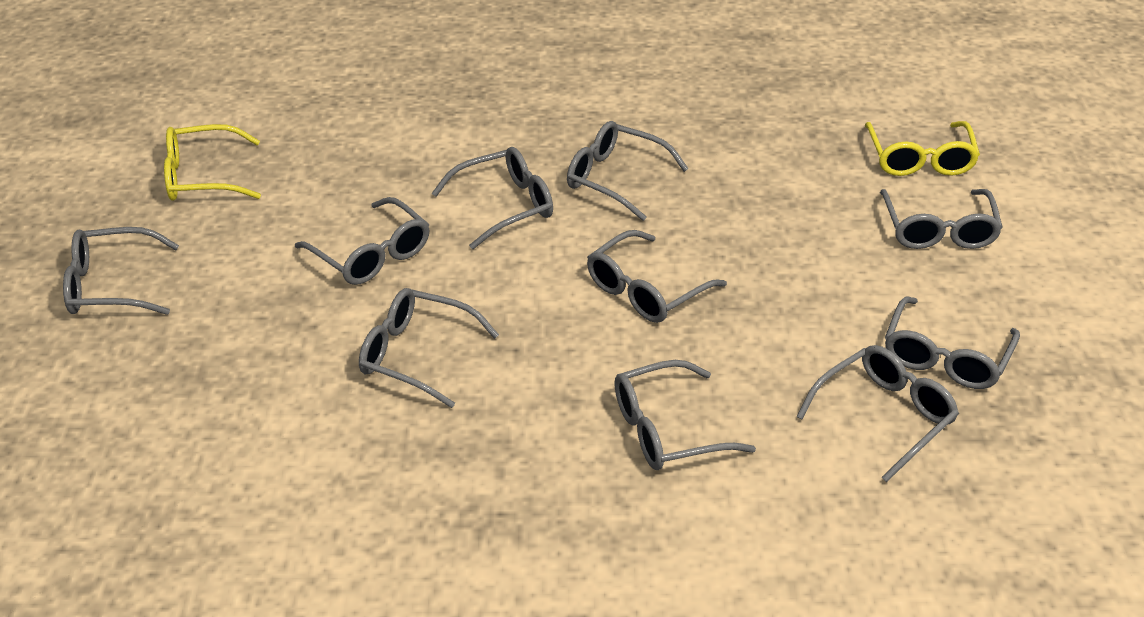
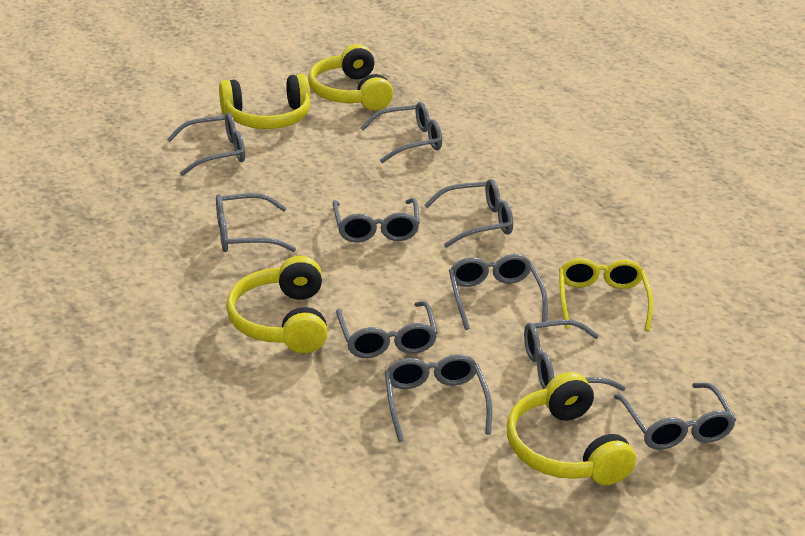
yellow glasses: 2 -> 1
yellow headphones: 0 -> 4

